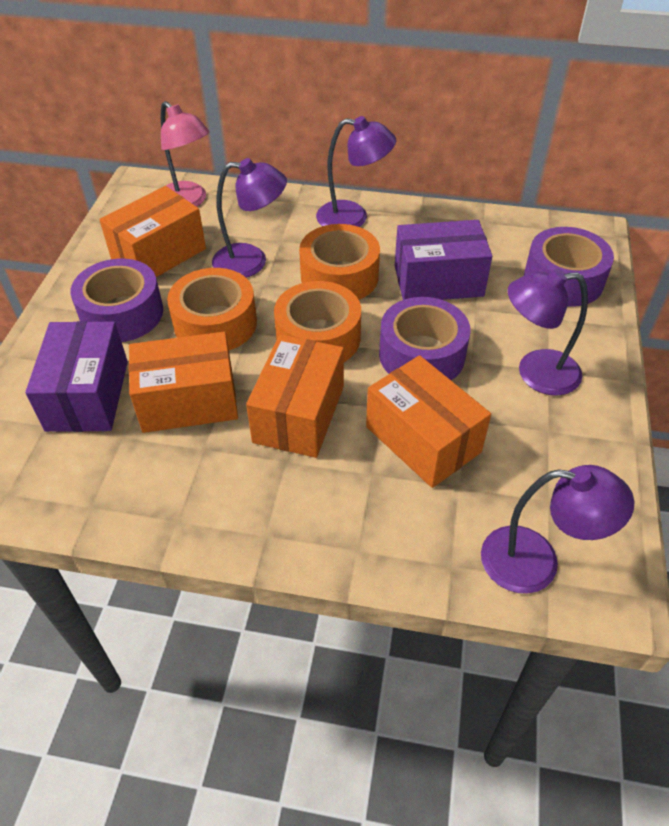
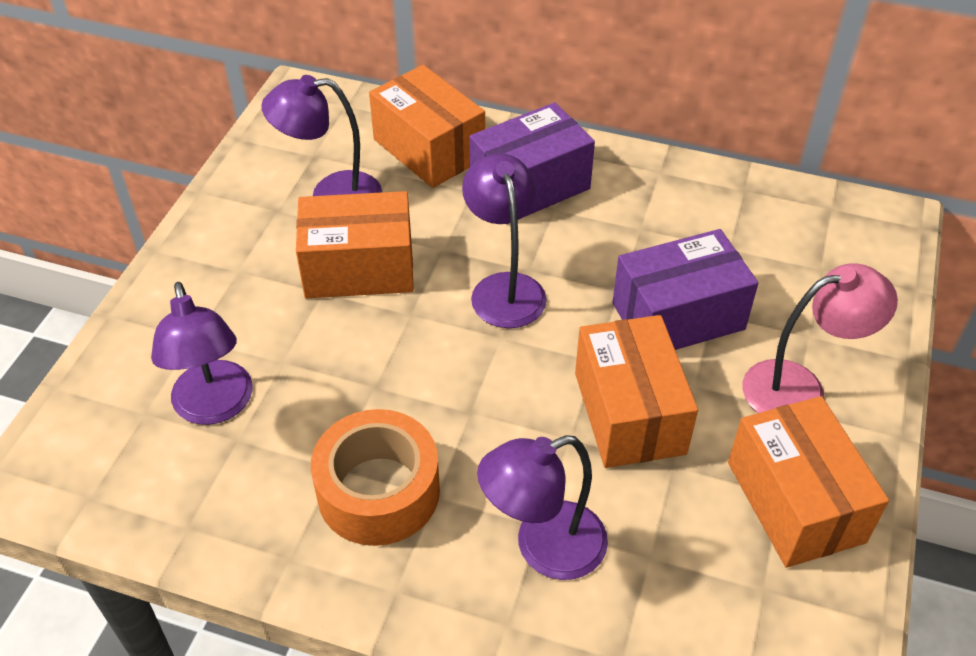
orange tape: 3 -> 1
purple tape: 3 -> 0

